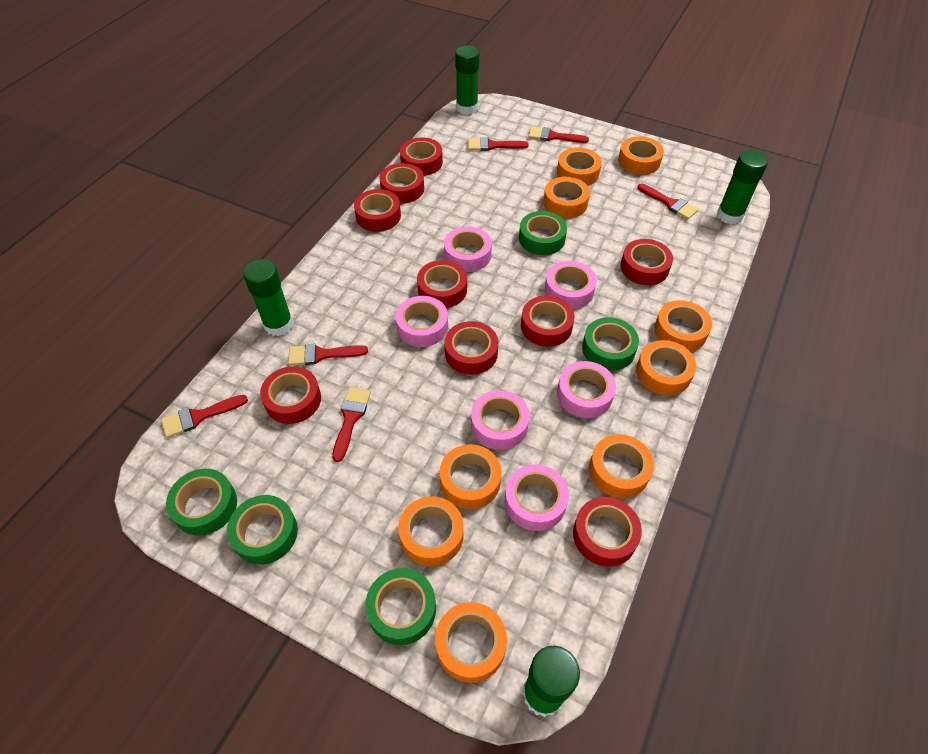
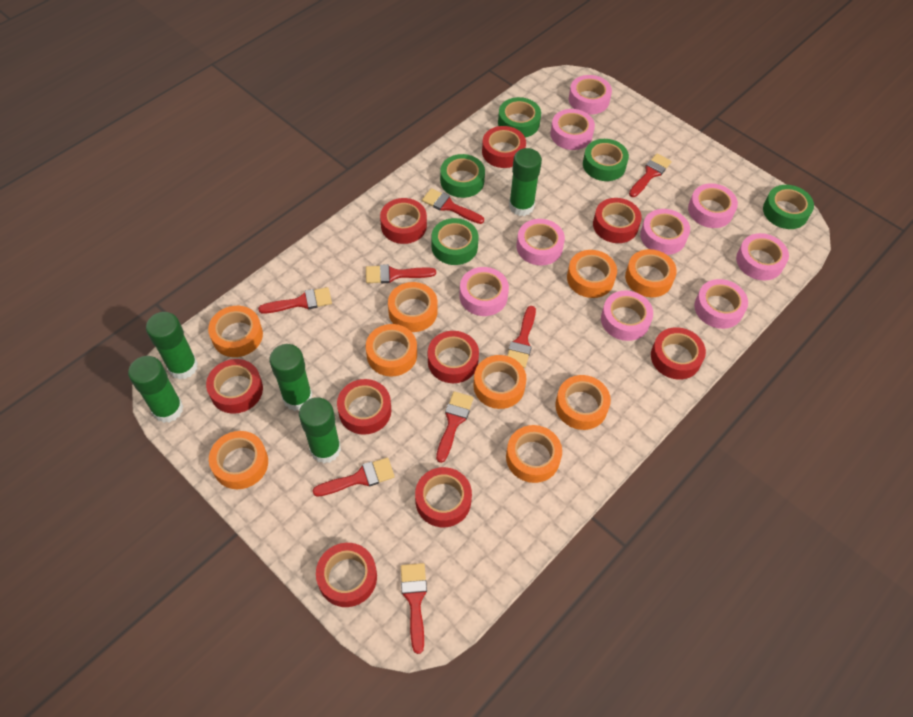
green glue stick: 4 -> 5
pink tape: 6 -> 9
red brush: 6 -> 8

